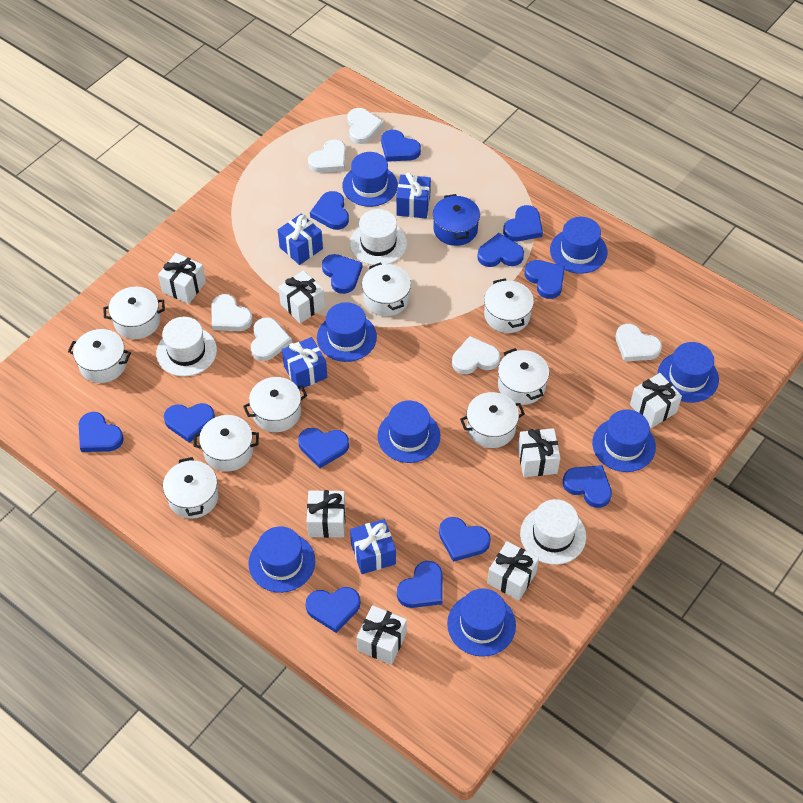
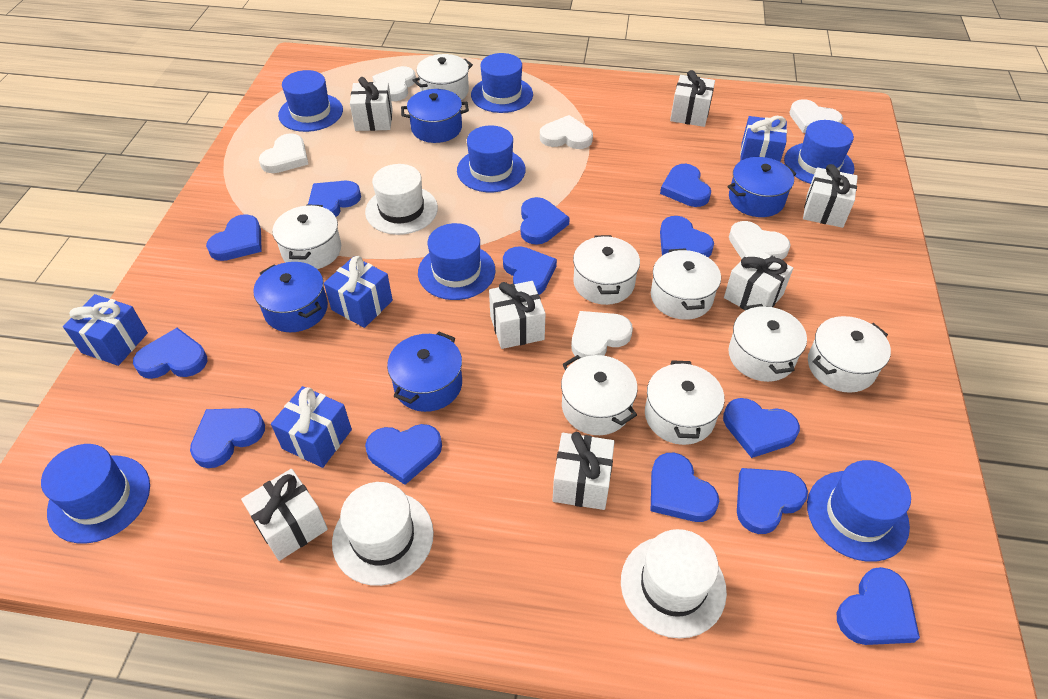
blue hat: 8 -> 7
blue pot: 1 -> 4
white pot: 9 -> 8

